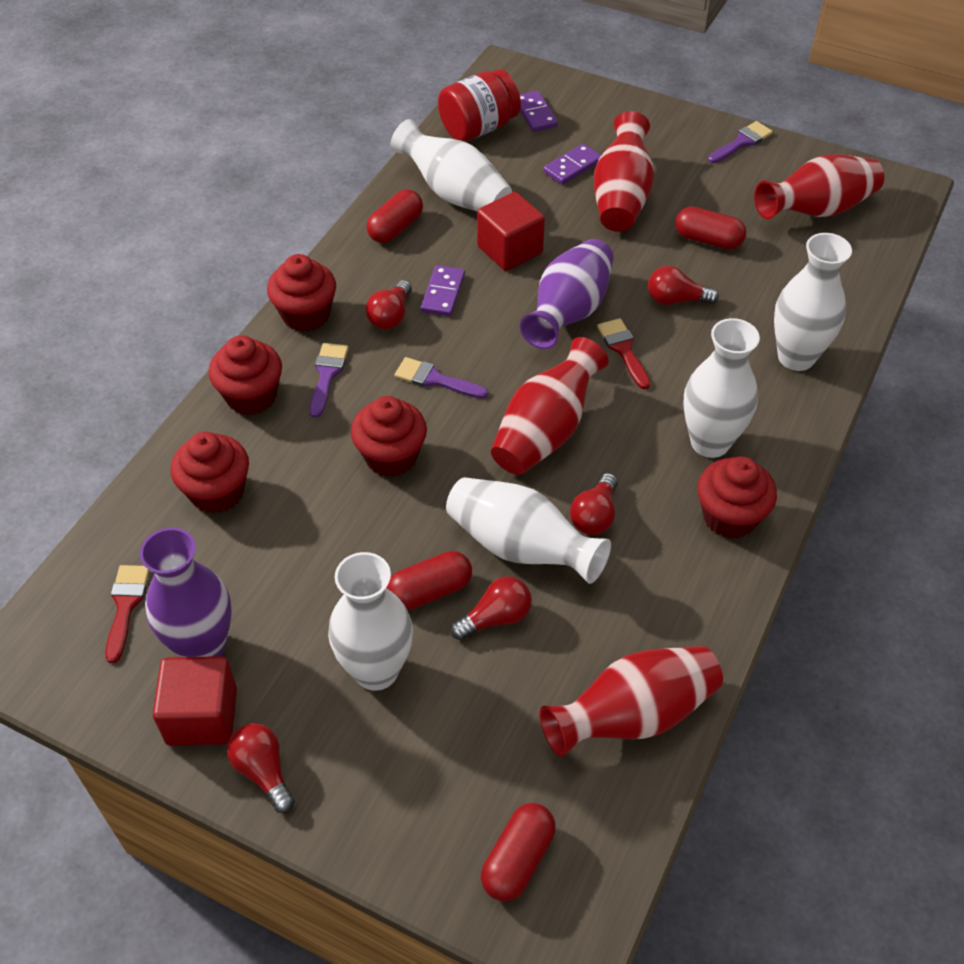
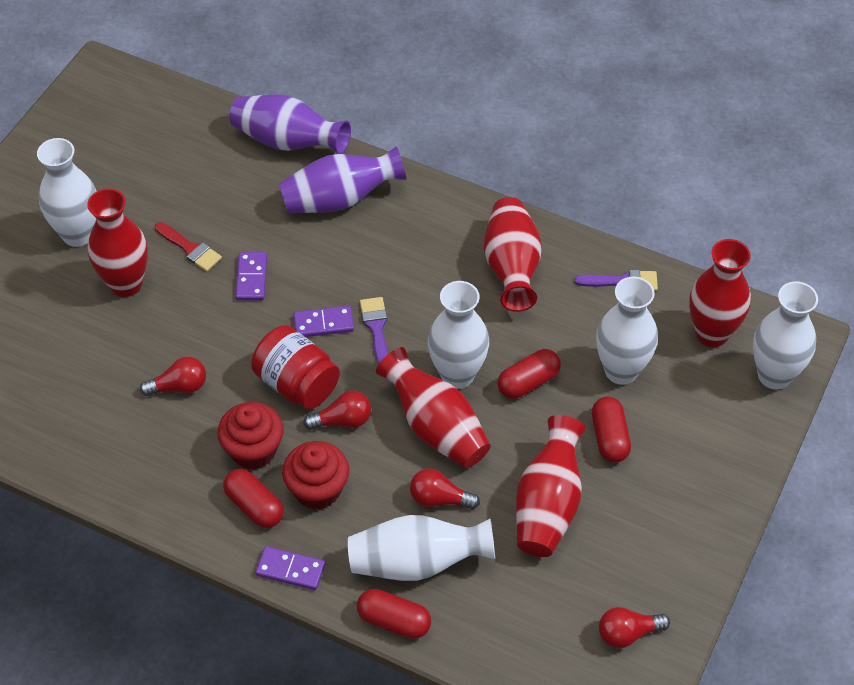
purple brush: 3 -> 2
red brush: 2 -> 1
red cube: 2 -> 0
red cupcake: 5 -> 2
red light bulb: 5 -> 4
red vase: 4 -> 5

